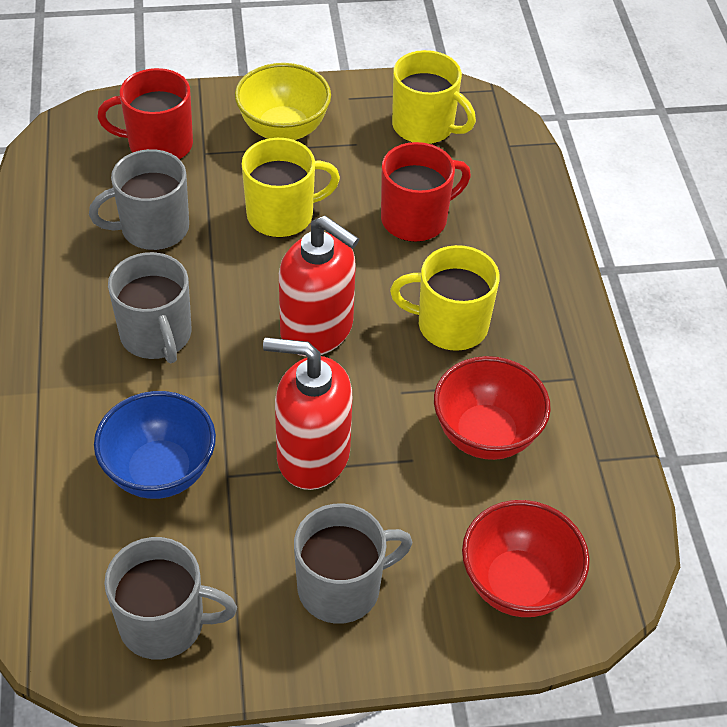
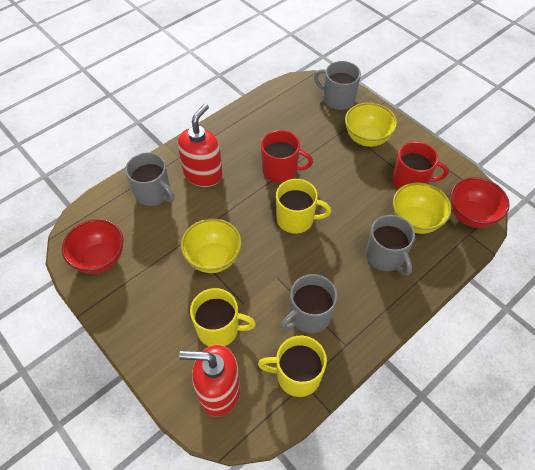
blue bowl: 1 -> 0
yellow bowl: 1 -> 3

